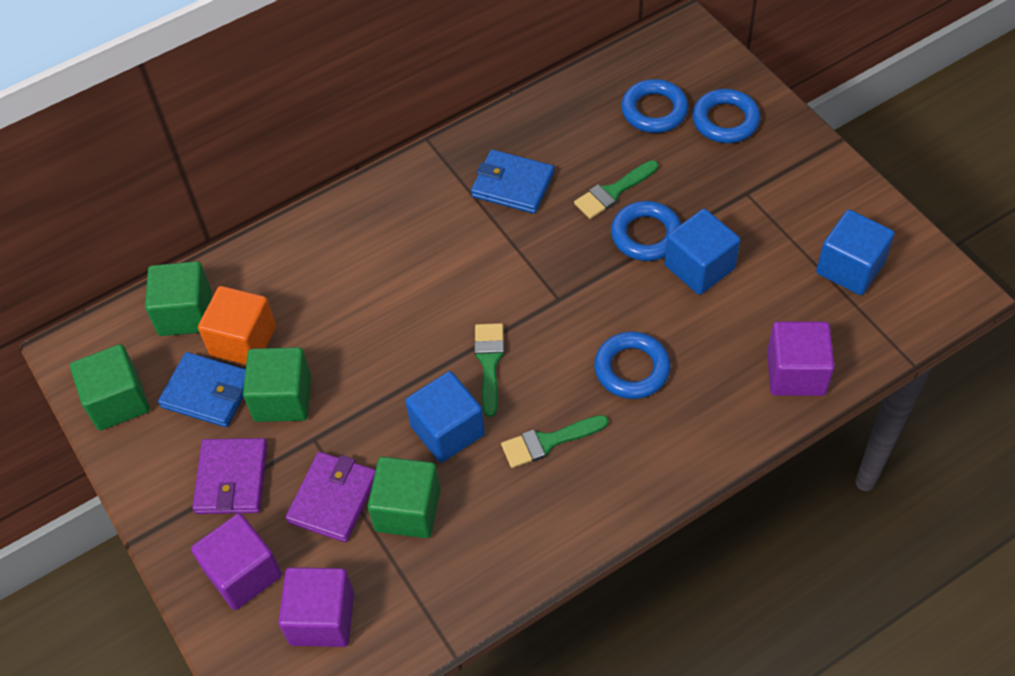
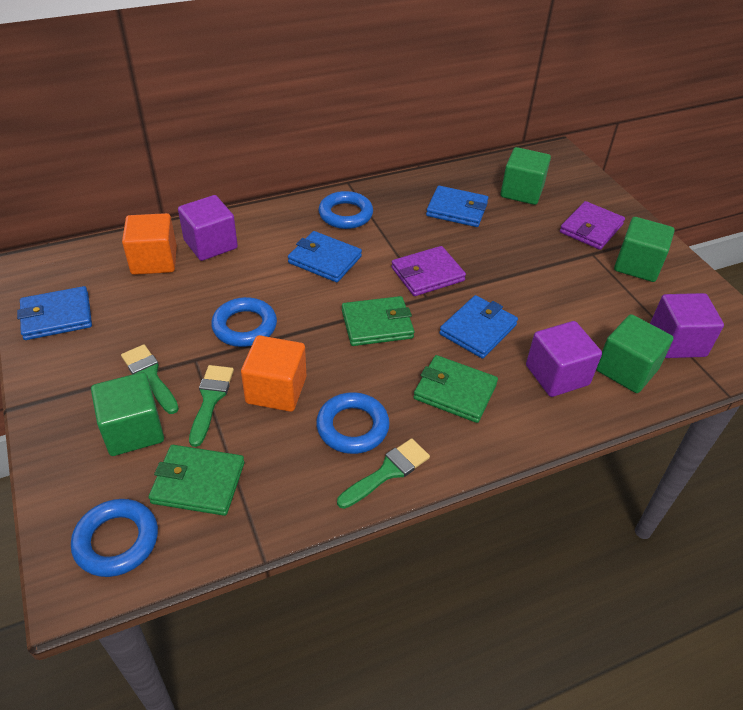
blue cube: 3 -> 0
blue wallet: 2 -> 4
green wallet: 0 -> 3
orange cube: 1 -> 2

